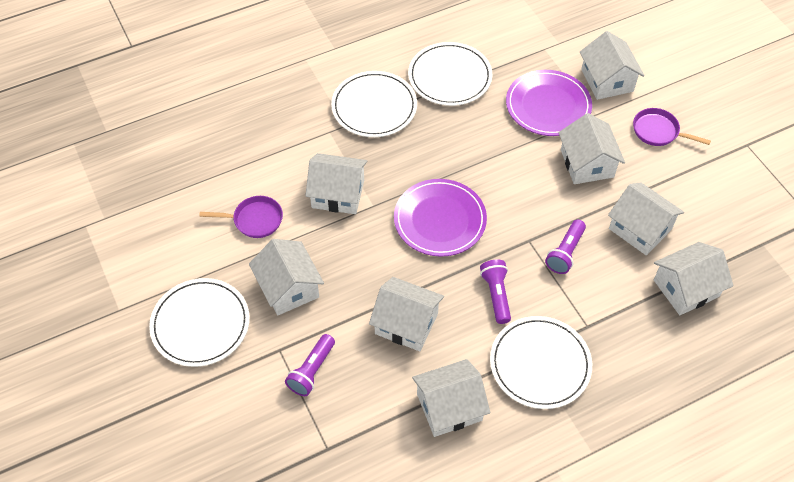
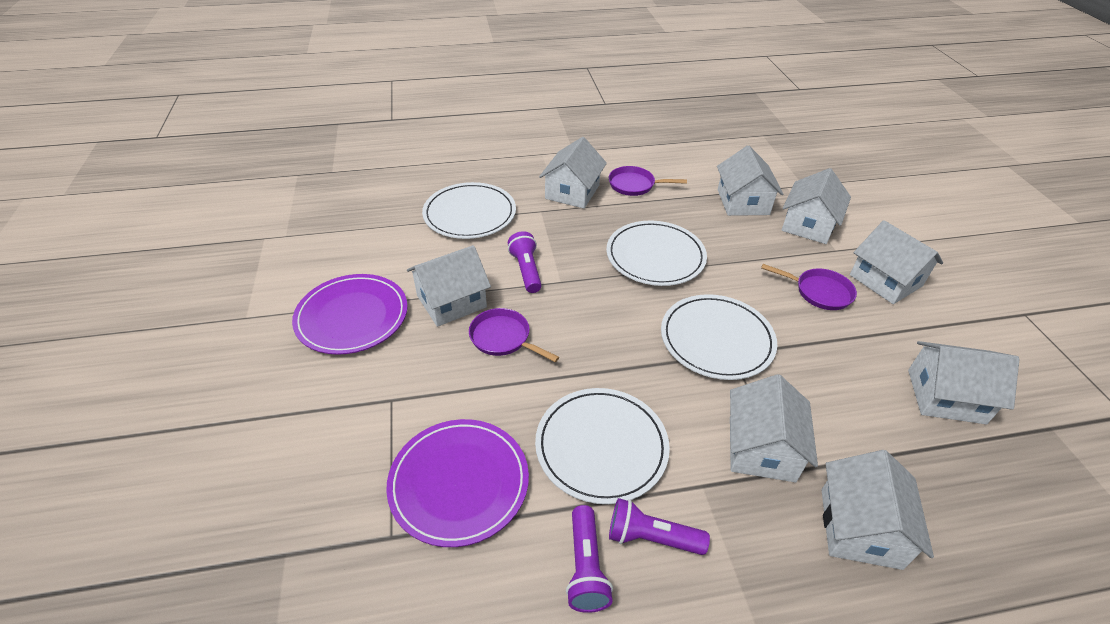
purple pan: 2 -> 3

